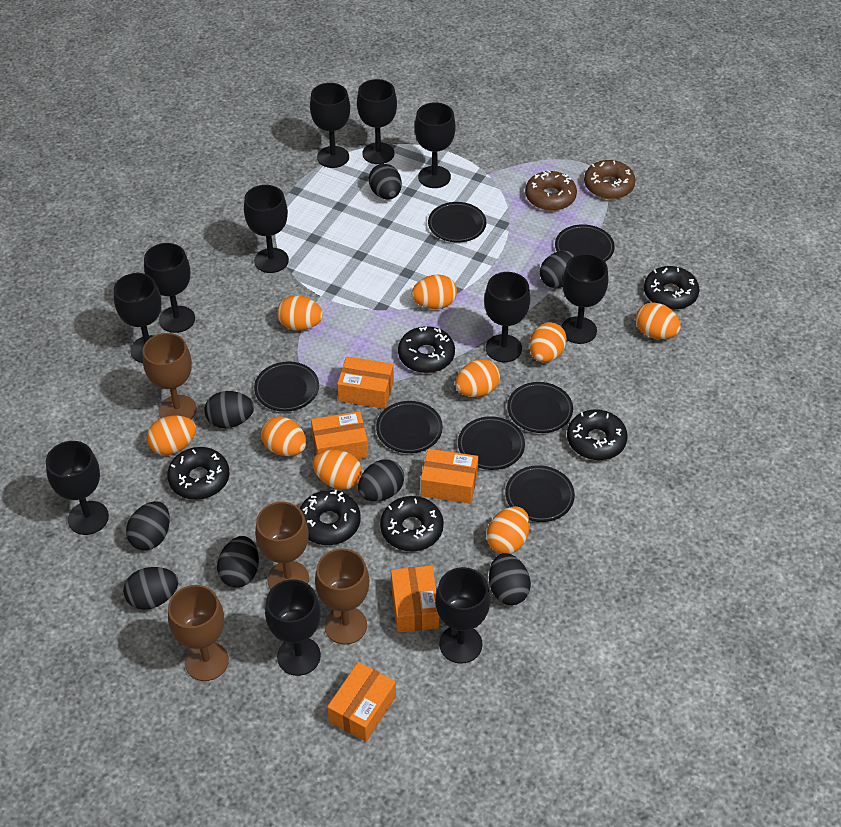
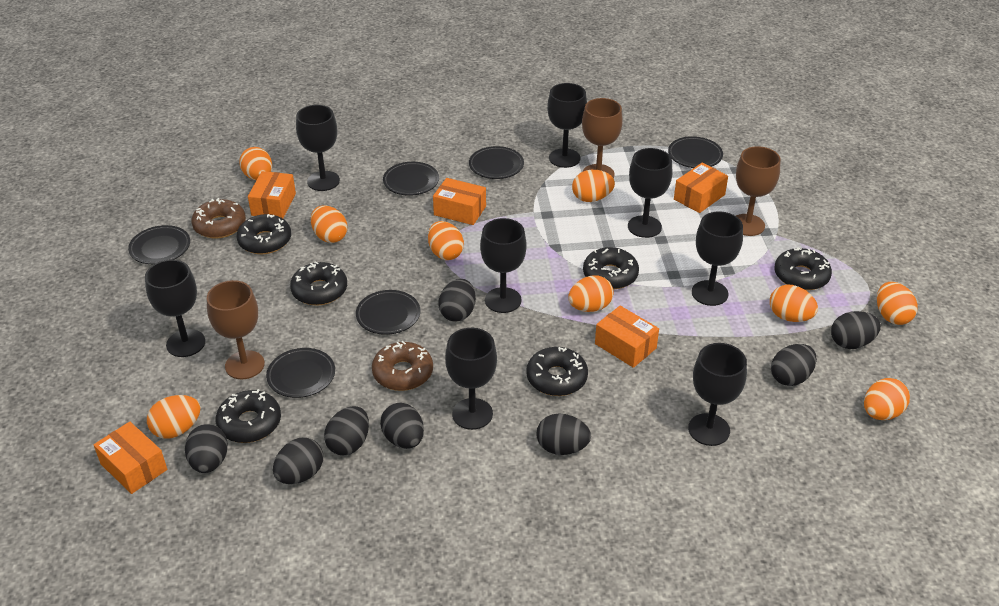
black goblet: 11 -> 8
black plate: 7 -> 6
brown goblet: 4 -> 3

